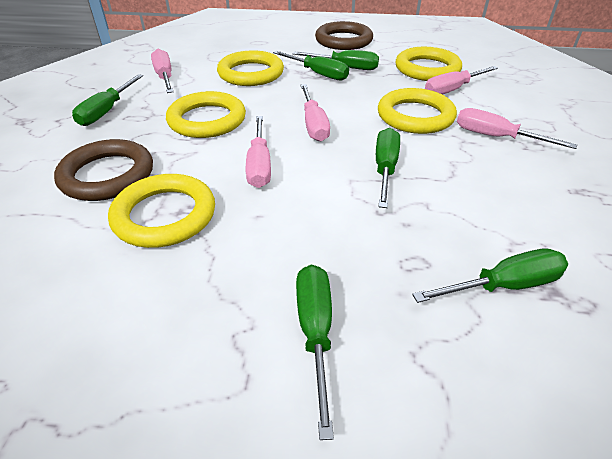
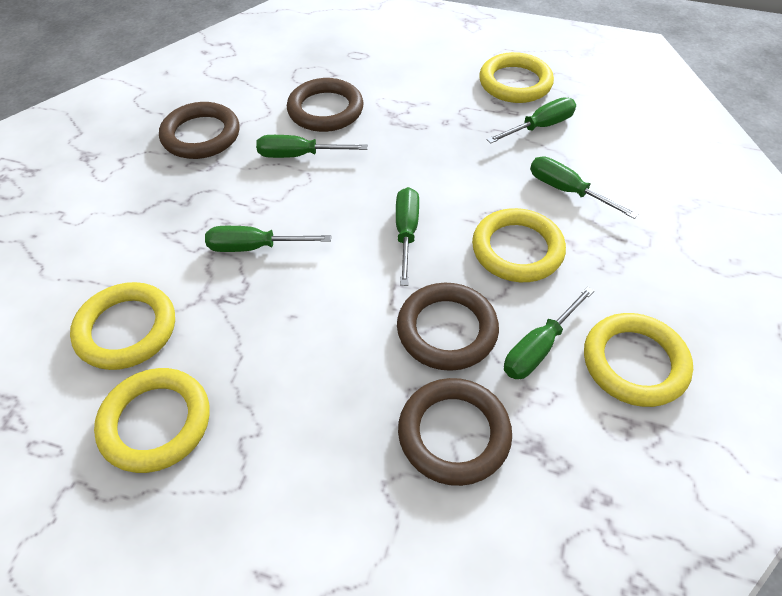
brown ring: 2 -> 4
pink screwdriver: 5 -> 0

